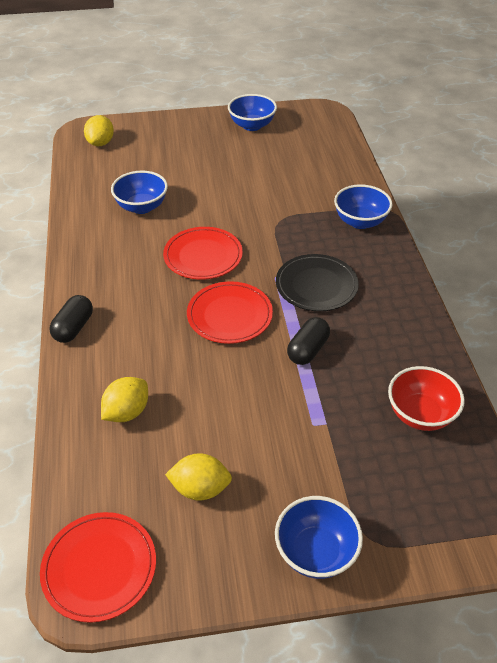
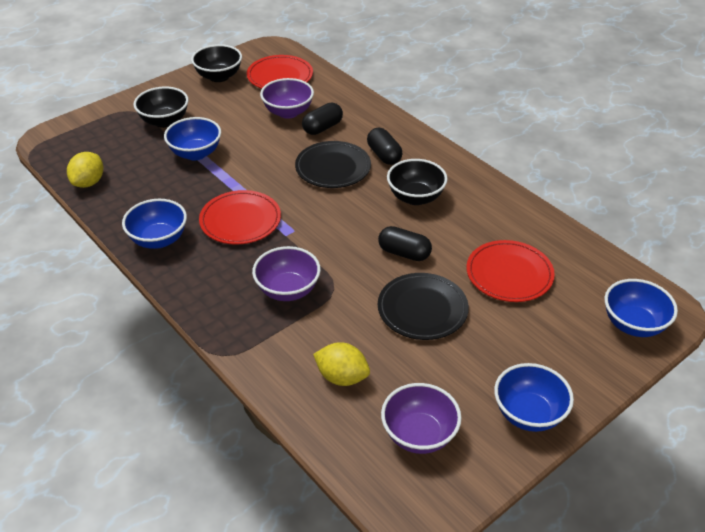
black bowl: 0 -> 3
black capsule: 2 -> 3
black plate: 1 -> 2
purple bowl: 0 -> 3
red bowl: 1 -> 0
yellow lemon: 3 -> 2

